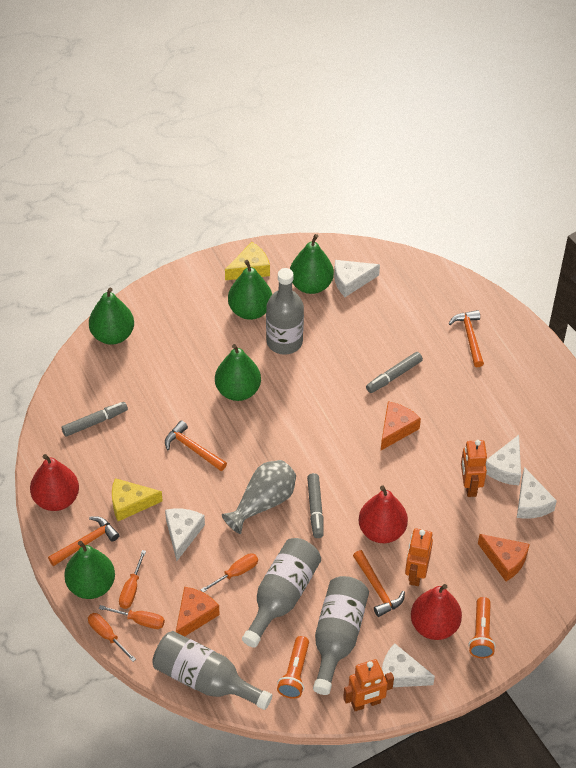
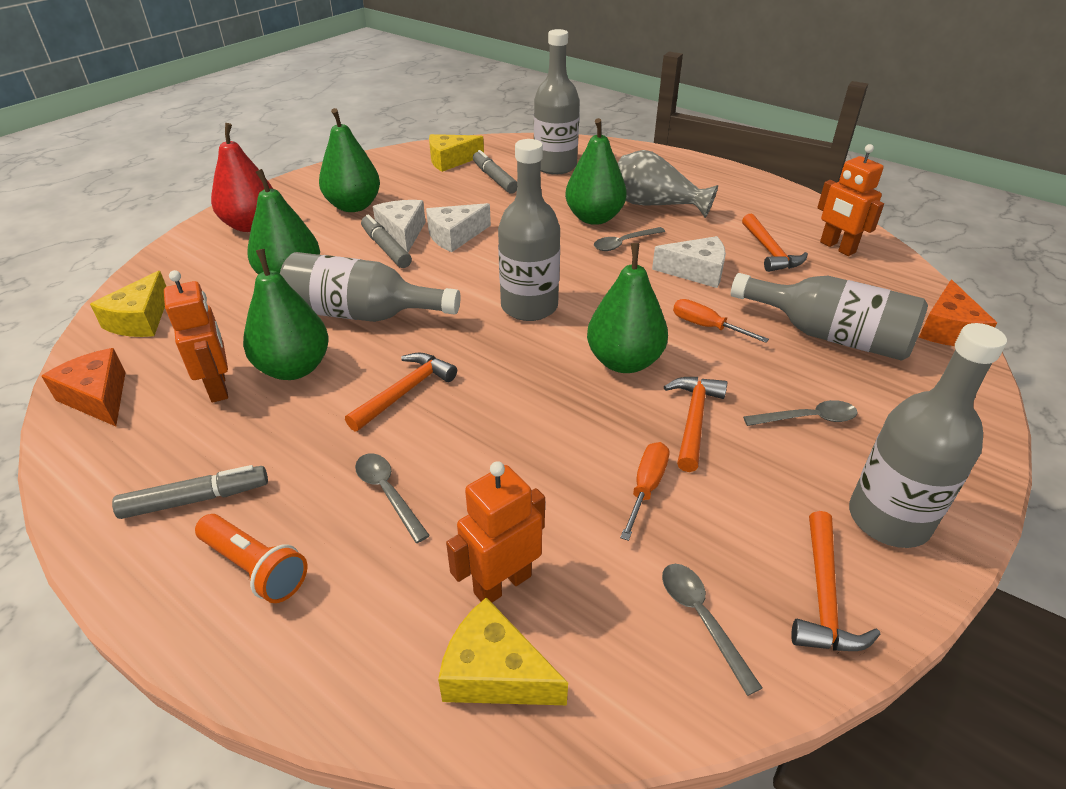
grey bottle: 4 -> 5
grey spoon: 0 -> 4
orange cheese: 3 -> 2
orange flashlight: 2 -> 1
orange screwdriver: 4 -> 2
red pear: 3 -> 1
white cheese: 5 -> 3
yellow cheese: 2 -> 3

